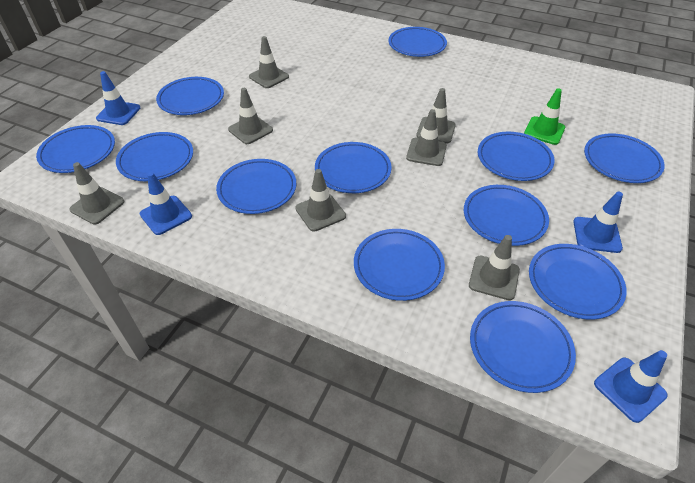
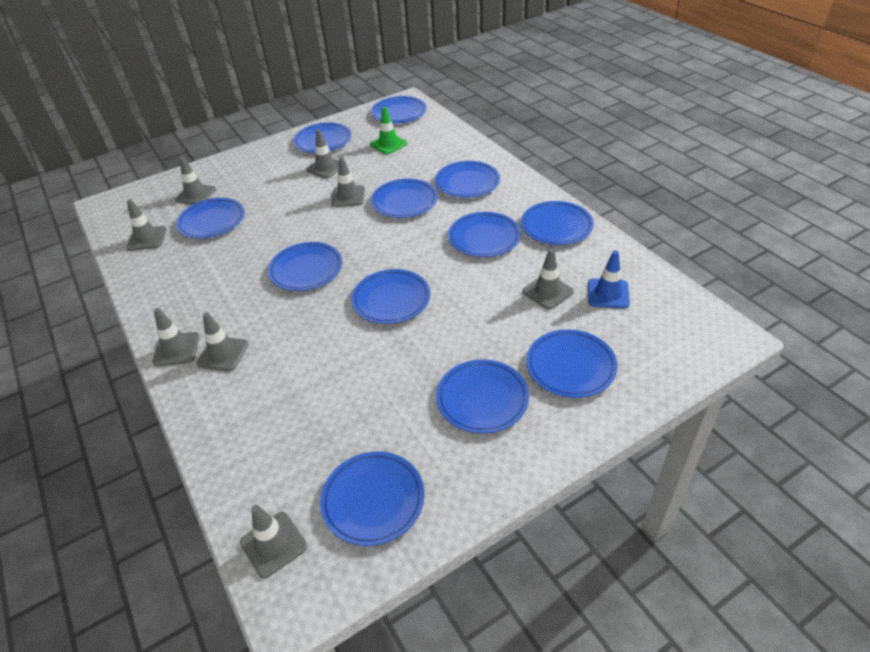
blue traffic cone: 4 -> 1
grey traffic cone: 7 -> 8

